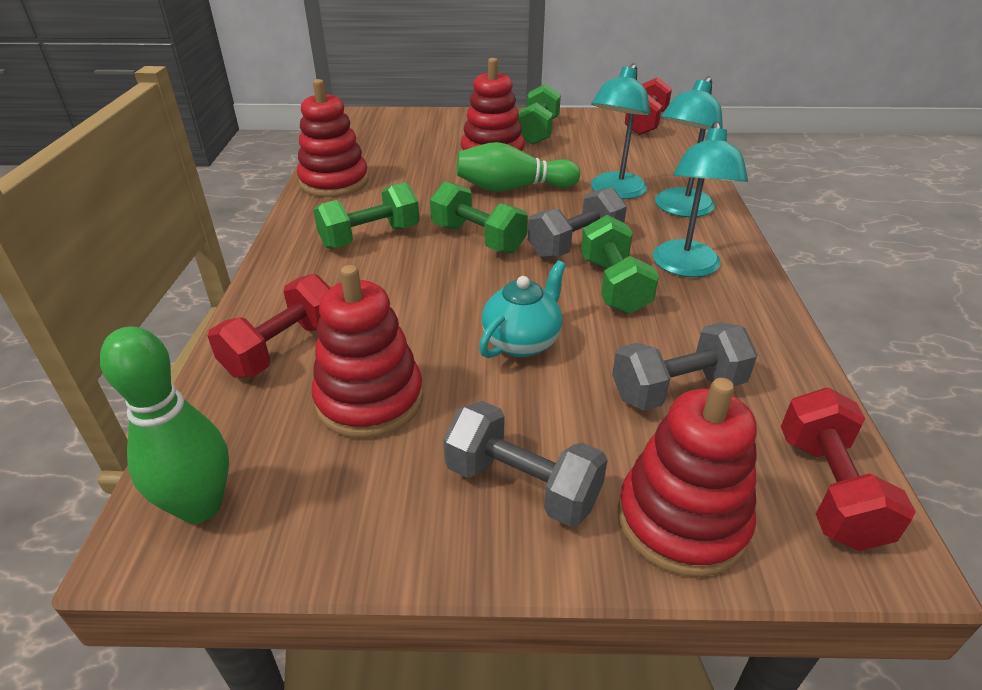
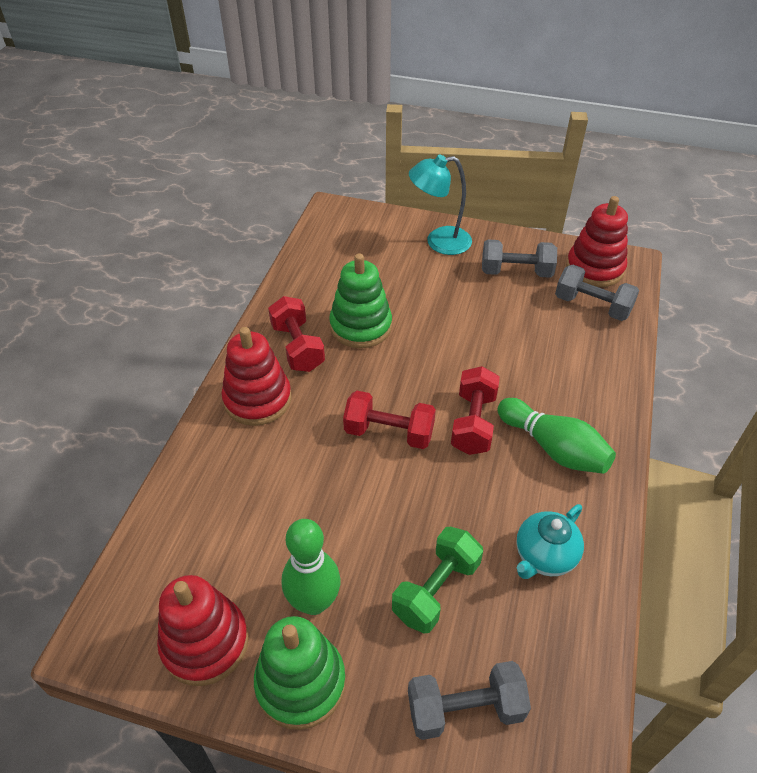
green dumbbell: 4 -> 1
green stacking toy: 0 -> 2
red stacking toy: 4 -> 3
turquoise lamp: 3 -> 1

